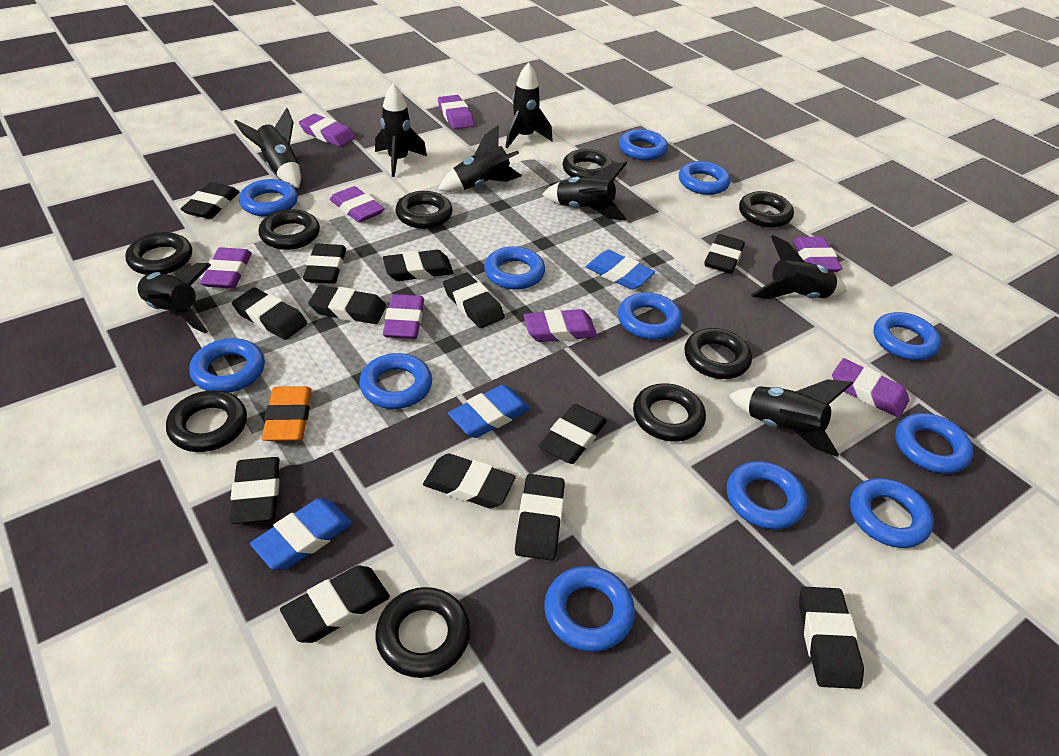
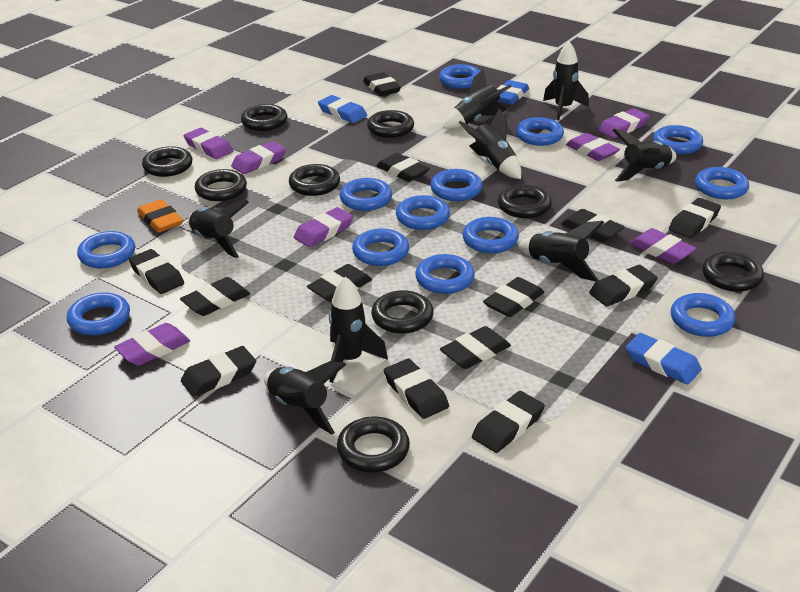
blue ring: 12 -> 13
purple eraser: 8 -> 7

